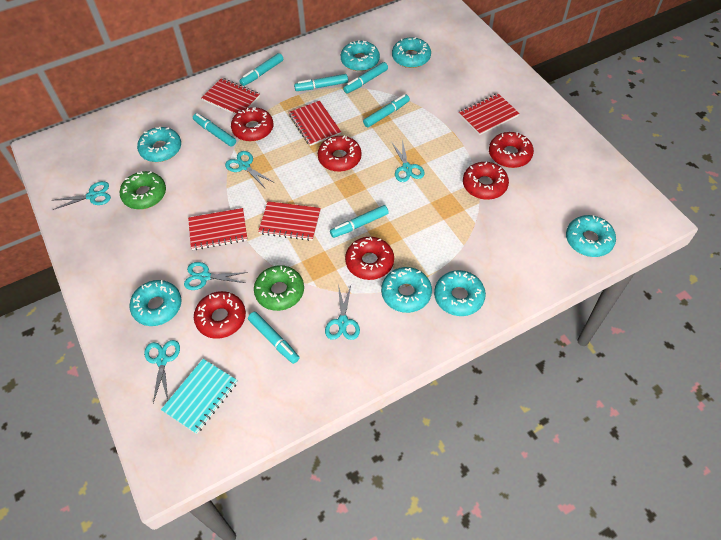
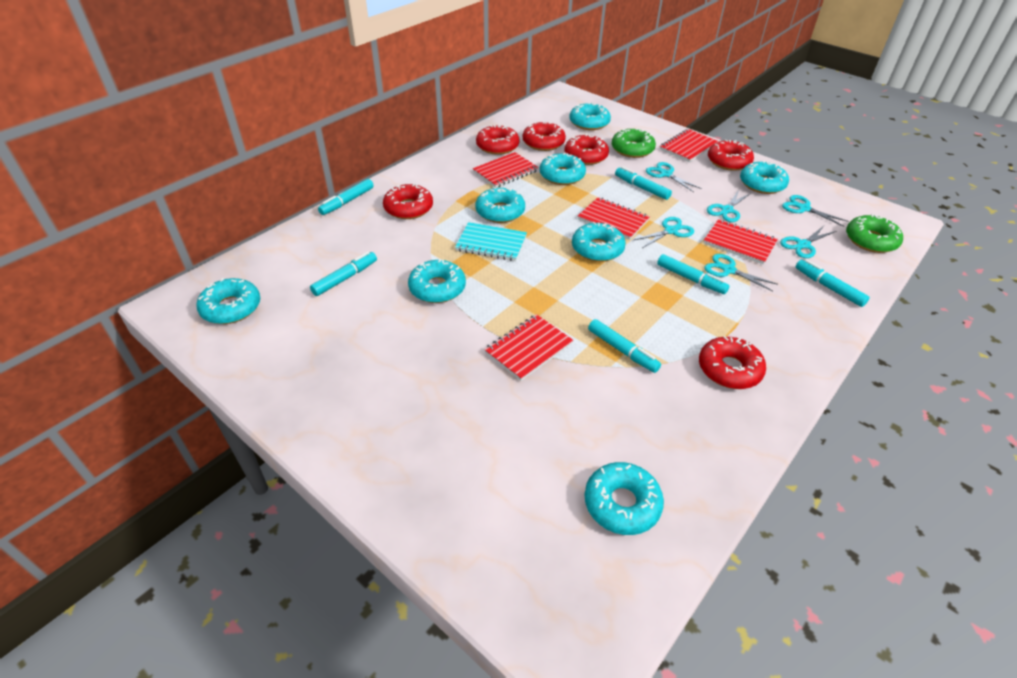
turquoise donut: 7 -> 8
turquoise marker: 7 -> 6

